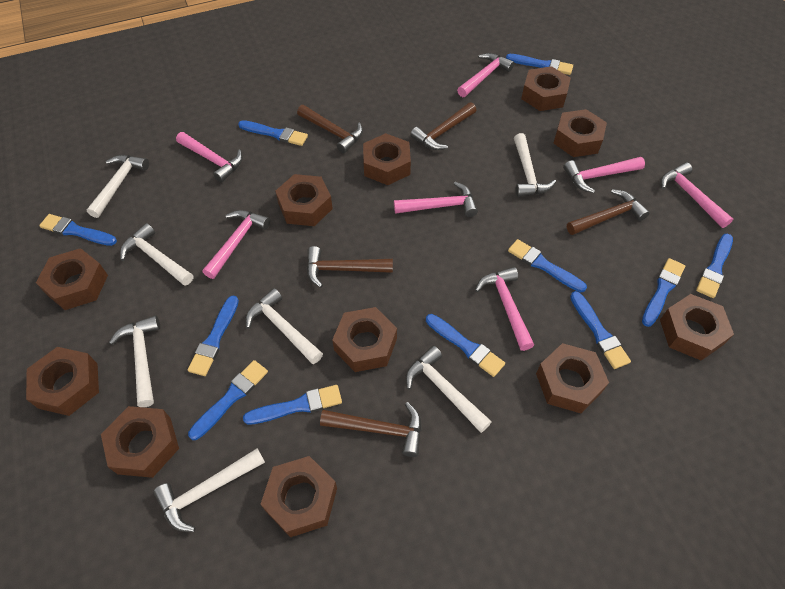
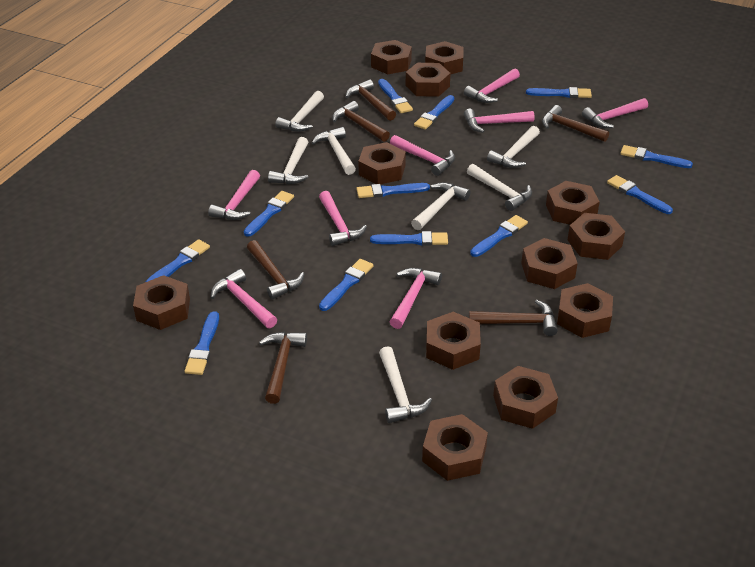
blue brush: 11 -> 12
brown hammer: 5 -> 6
brown nut: 11 -> 12
pink hammer: 7 -> 8

